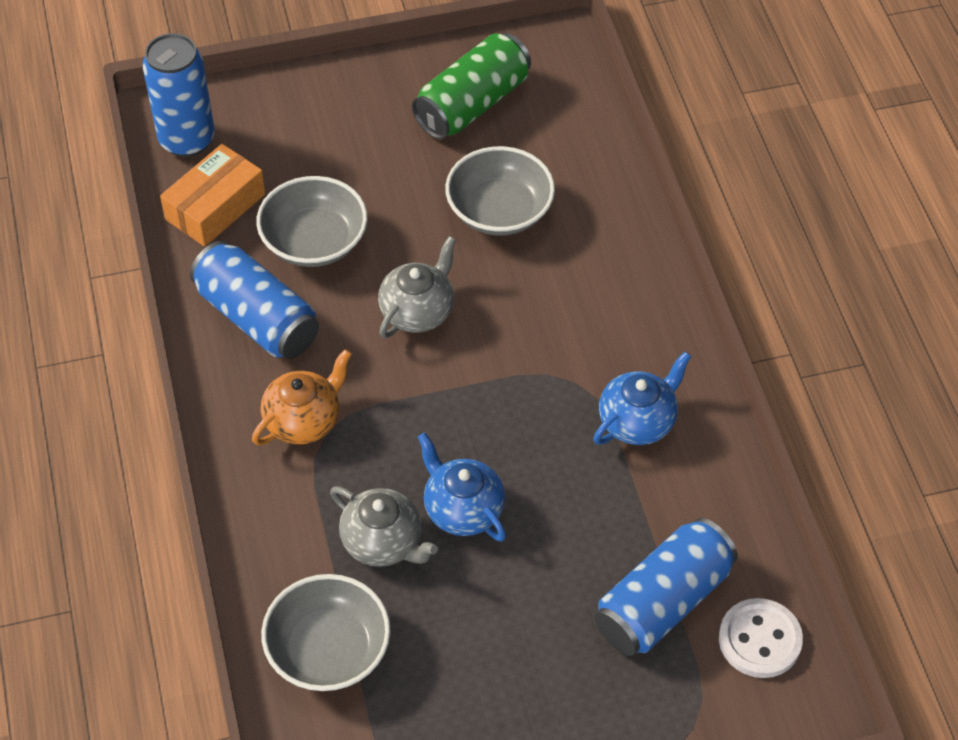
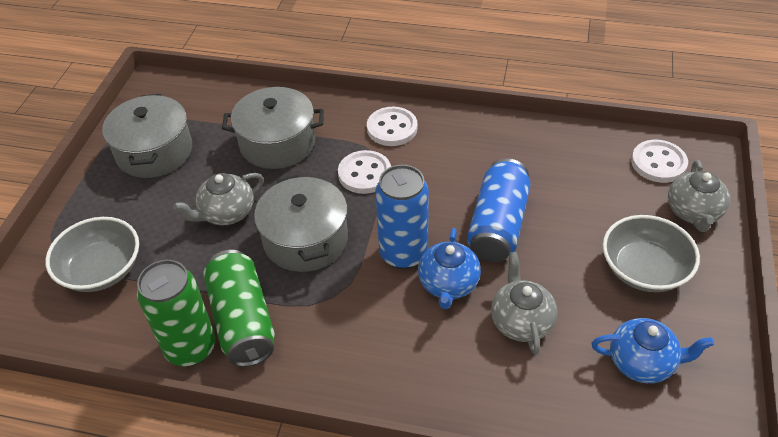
blue can: 3 -> 2
green can: 1 -> 2
grey bowl: 3 -> 2
grey pot: 0 -> 3
grey teapot: 2 -> 3
orange box: 1 -> 0
orange teapot: 1 -> 0
white button: 1 -> 3

